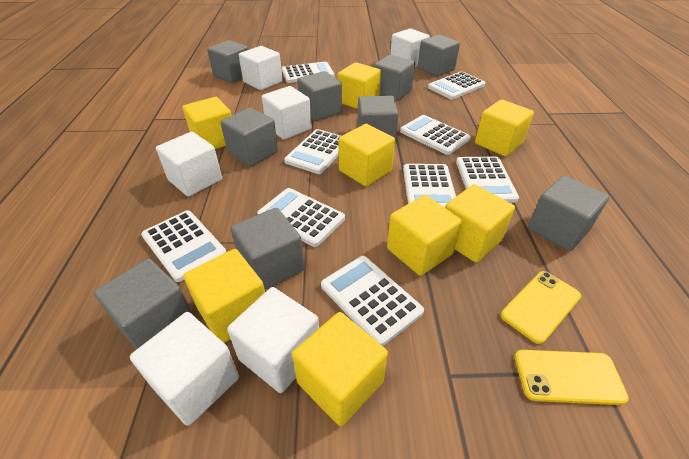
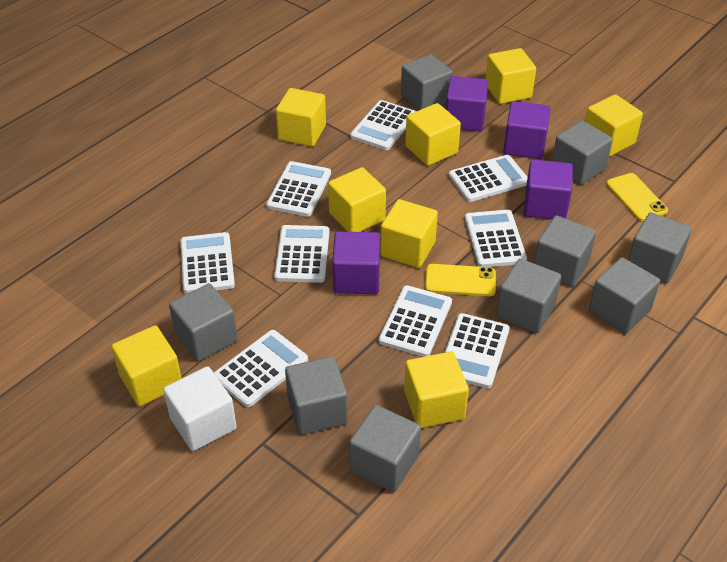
purple cube: 0 -> 4
white cube: 6 -> 1

